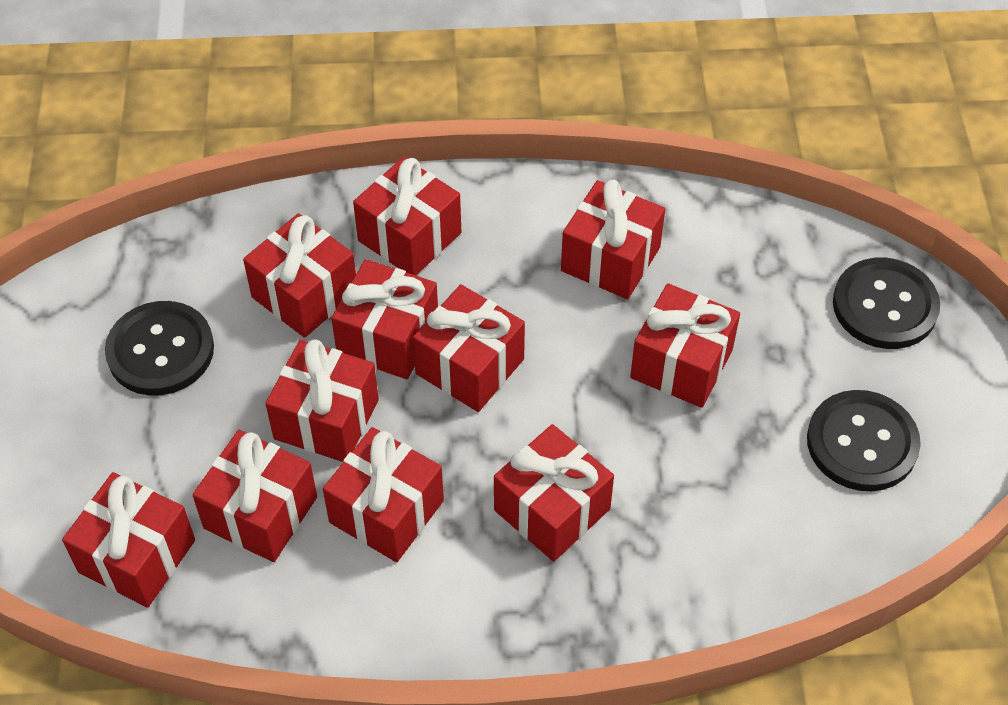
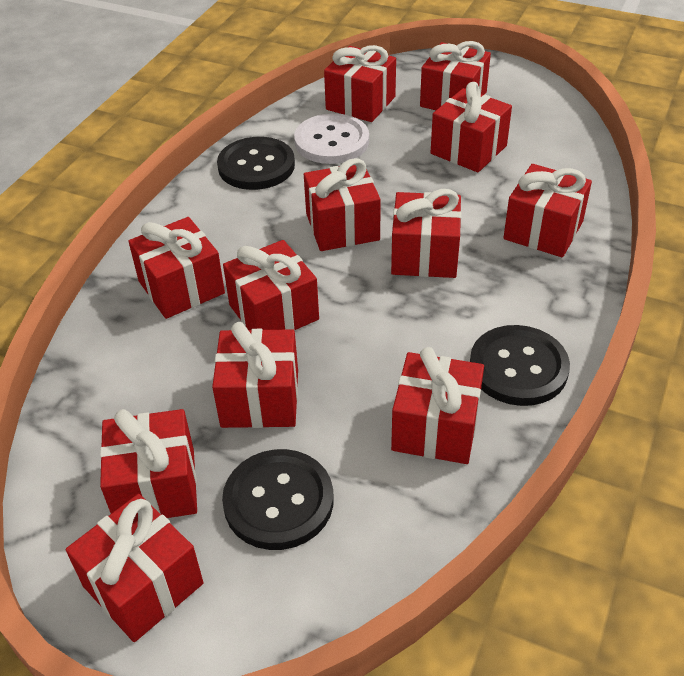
red gift: 11 -> 12
white button: 0 -> 1

